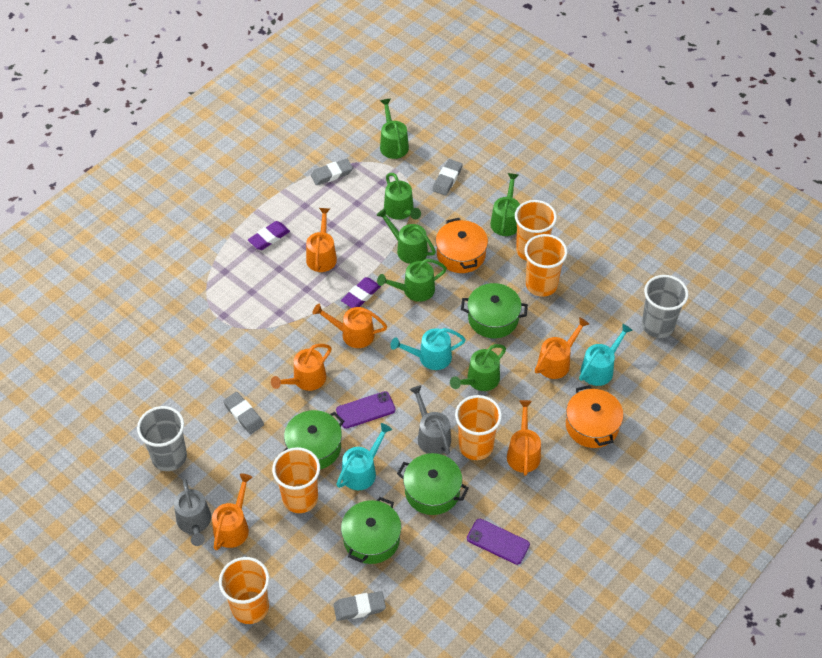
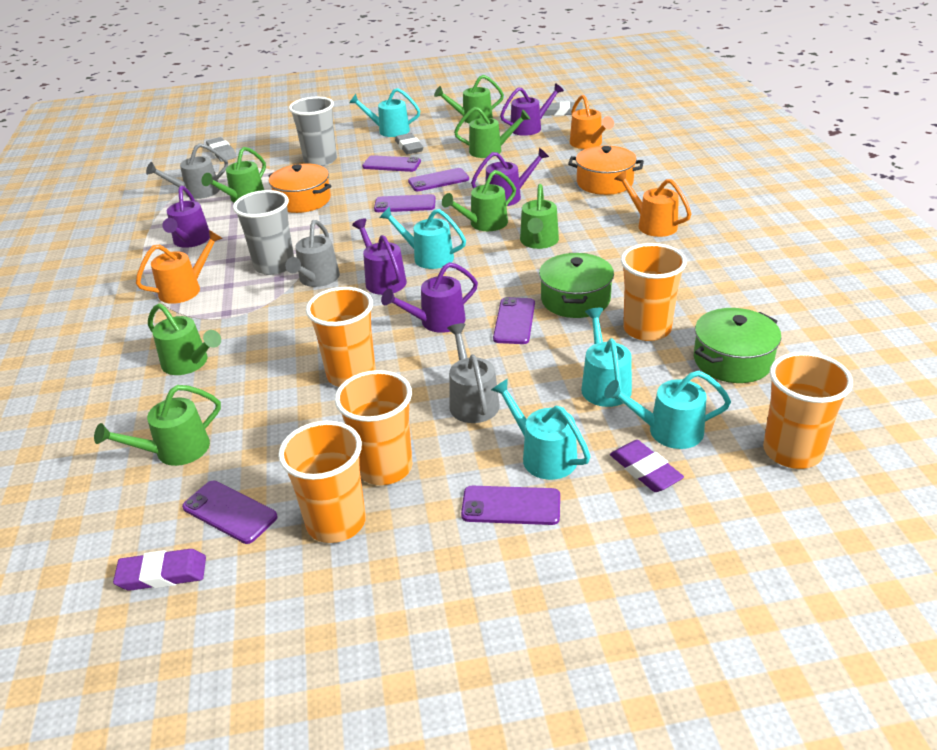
green pot: 4 -> 2
green watering can: 6 -> 7
grey eraser: 4 -> 3
grey watering can: 2 -> 3
orange watering can: 6 -> 3
purple phone: 2 -> 6
purple watering can: 0 -> 5
turquoise watering can: 3 -> 5

